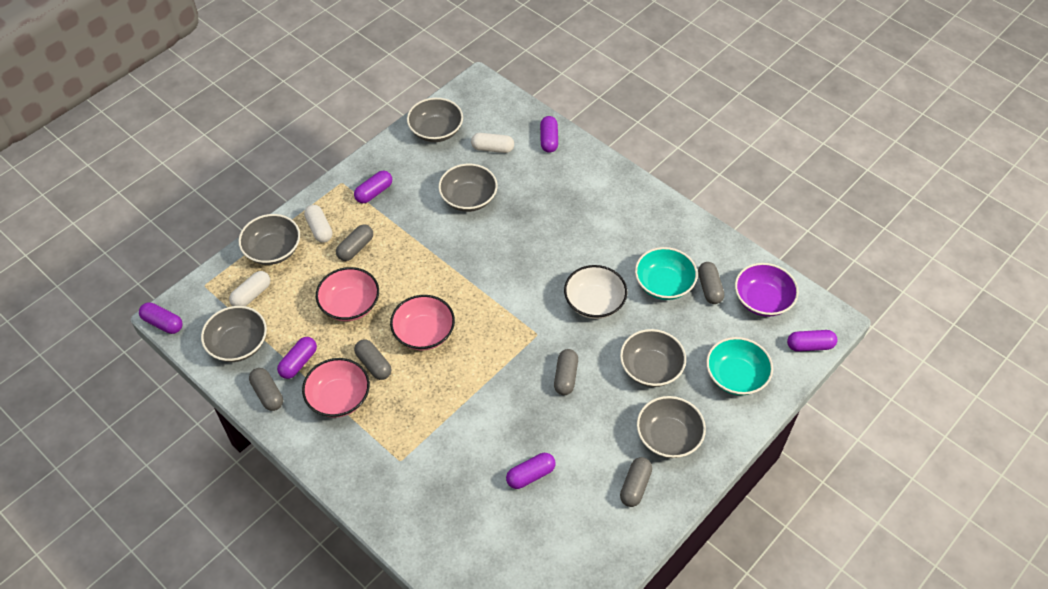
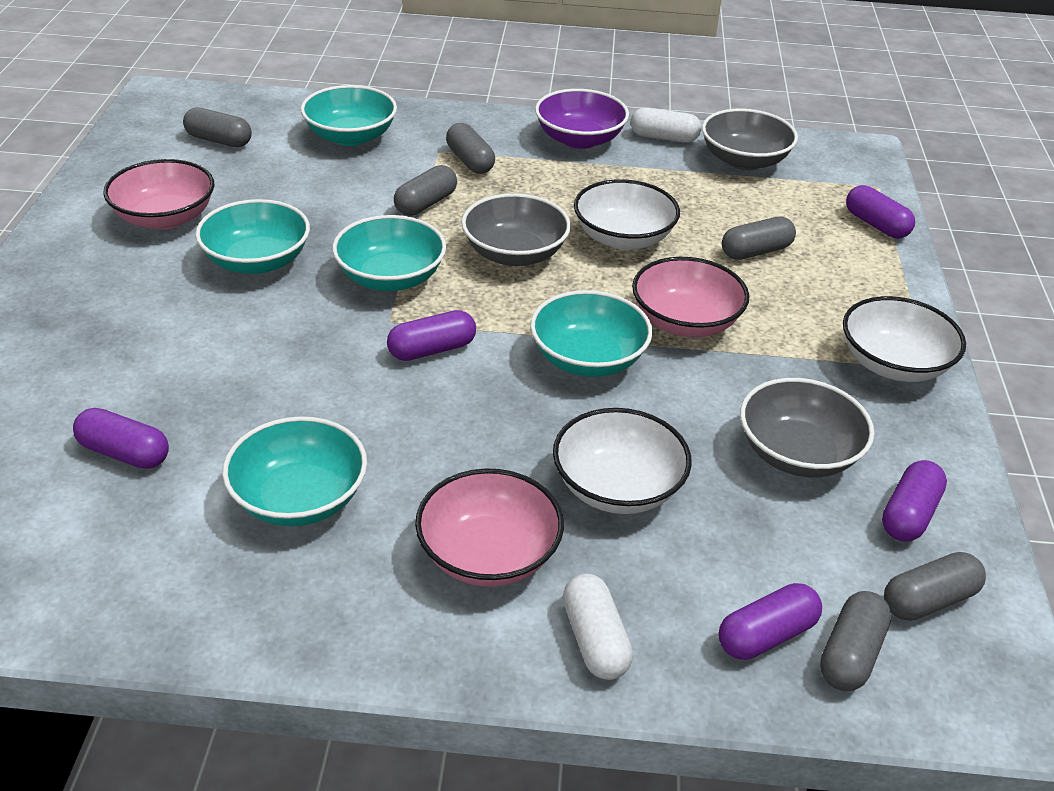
grey bowl: 6 -> 3
purple capsule: 6 -> 5
turquoise bowl: 2 -> 5
white bowl: 1 -> 3
white capsule: 3 -> 2

